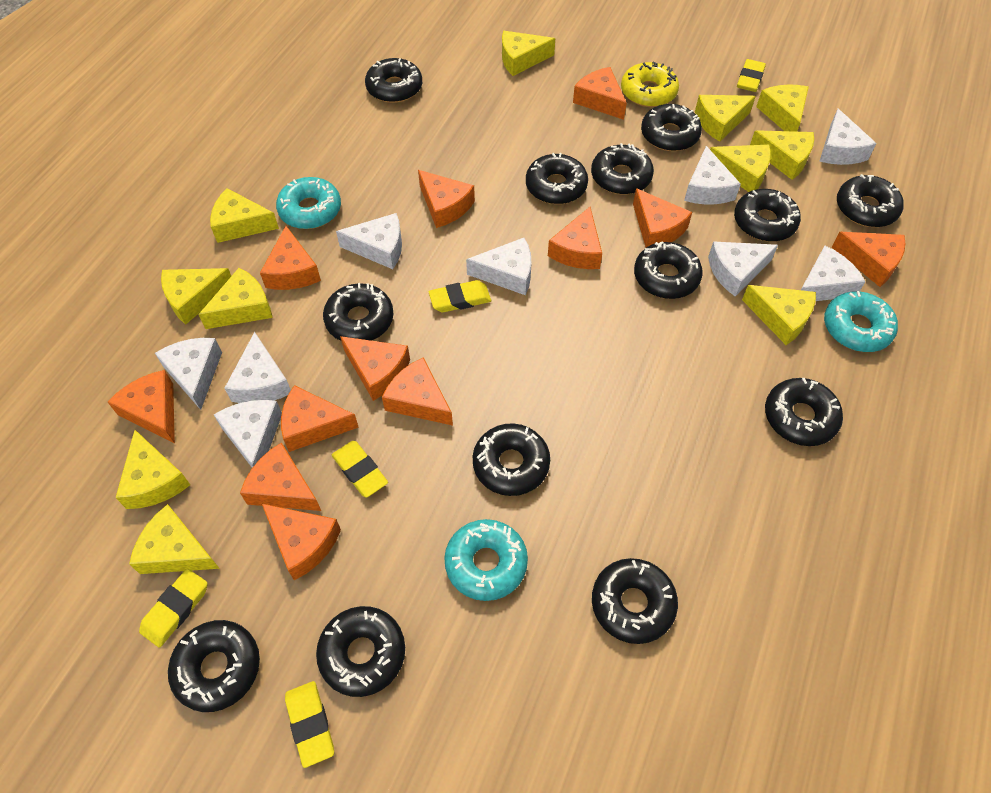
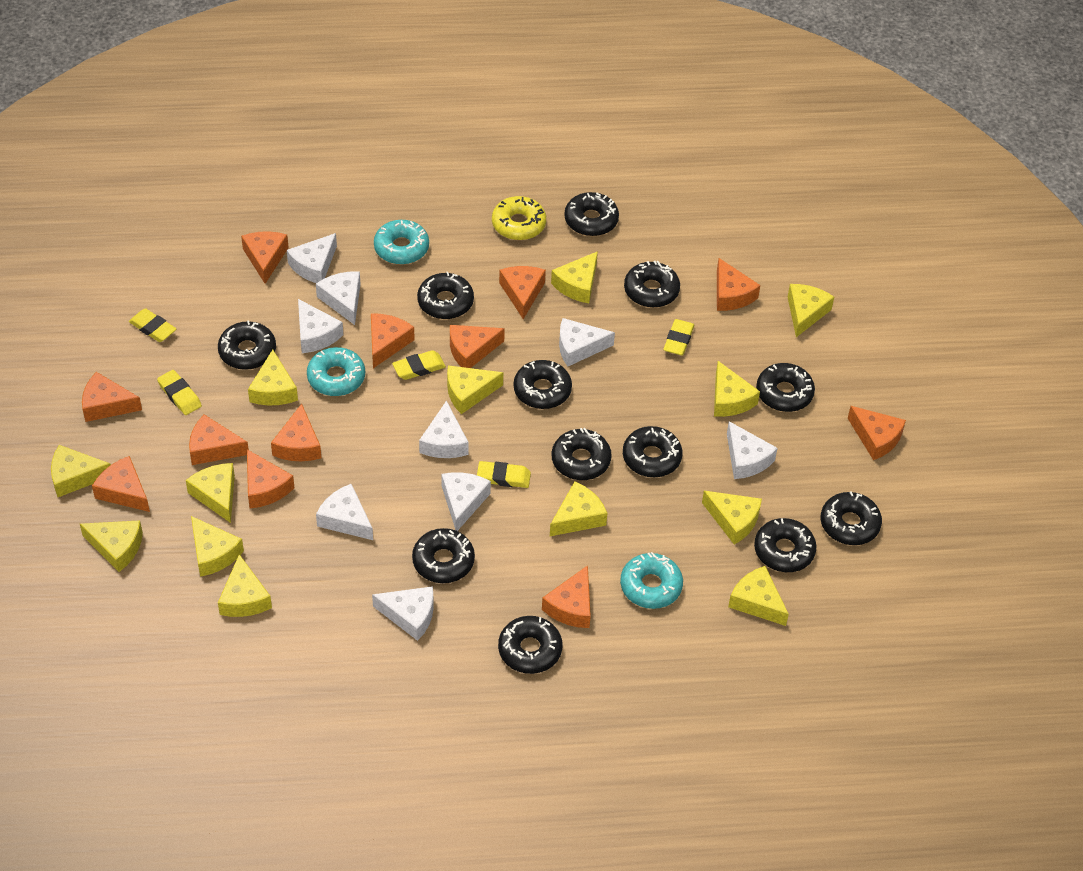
black donut: 13 -> 12
yellow cheese: 11 -> 13

